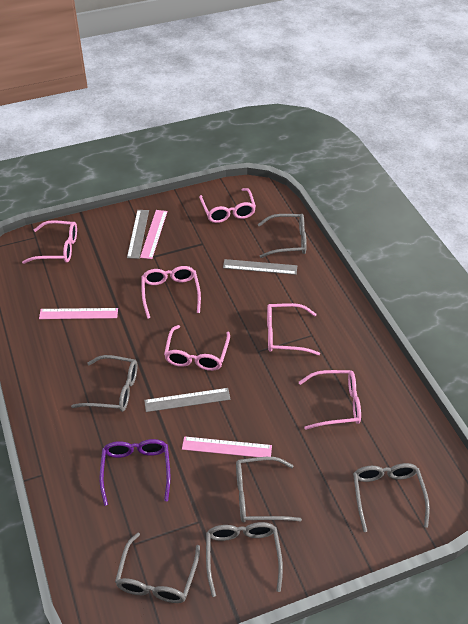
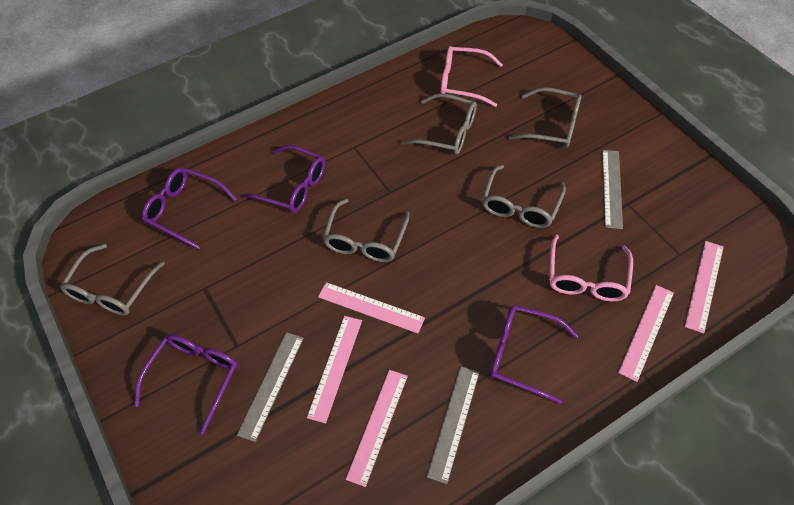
grey glasses: 6 -> 5
pink glasses: 6 -> 2
pink ruler: 3 -> 5
purple glasses: 1 -> 4

